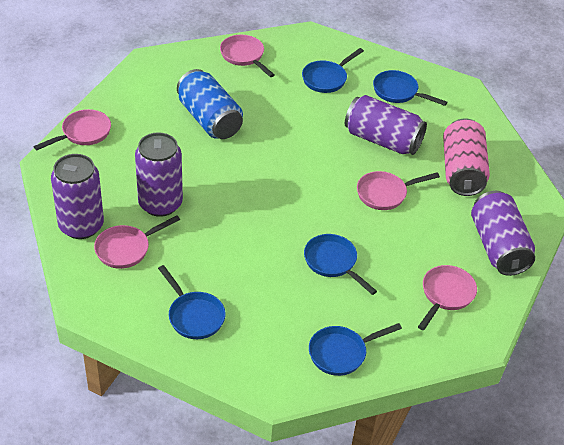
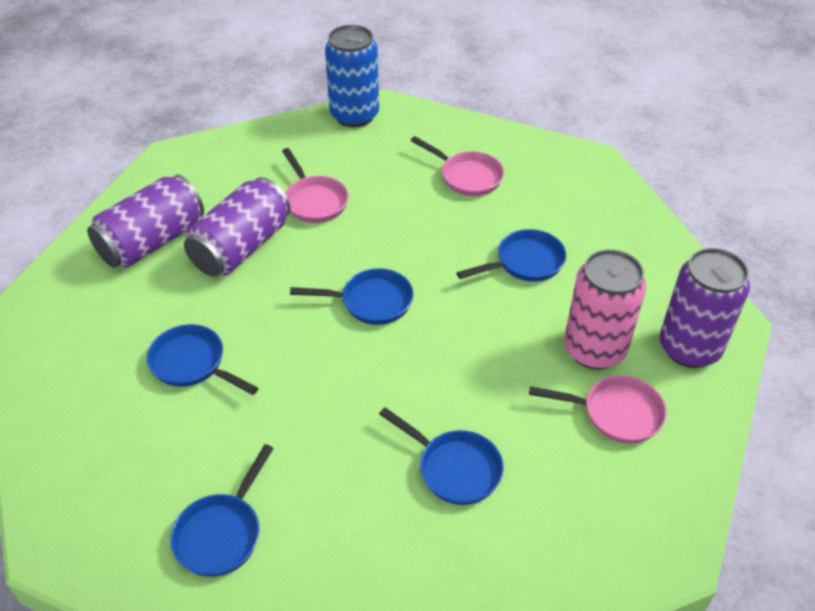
pink pan: 5 -> 3
purple can: 4 -> 3

